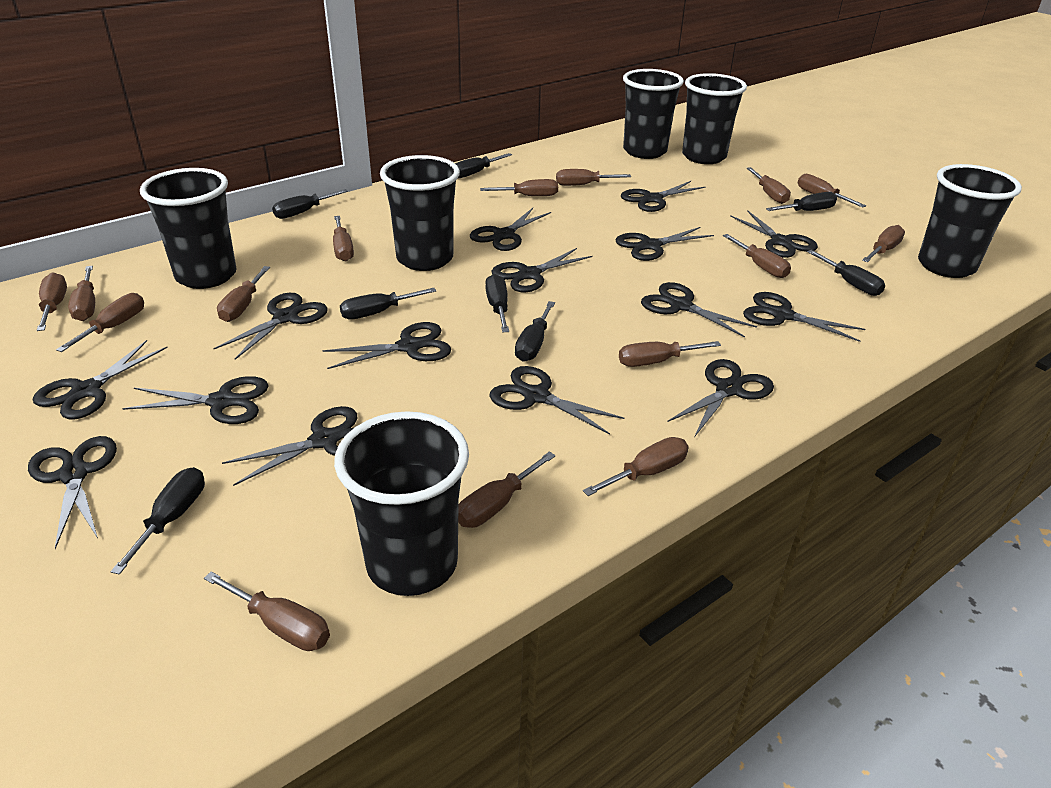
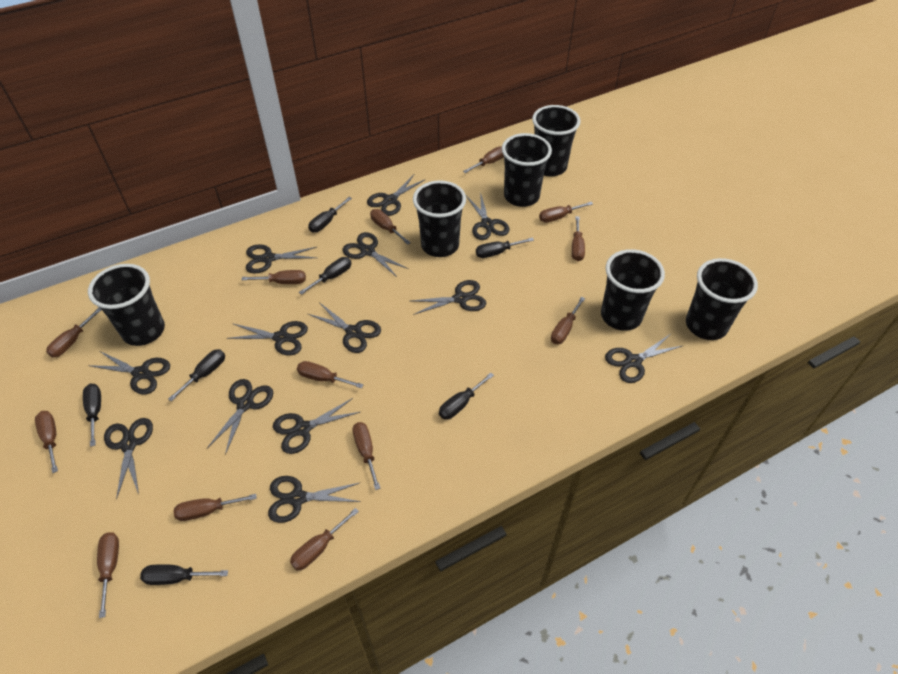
black scissors: 15 -> 13
black screwdriver: 8 -> 7
brown screwdriver: 15 -> 13

